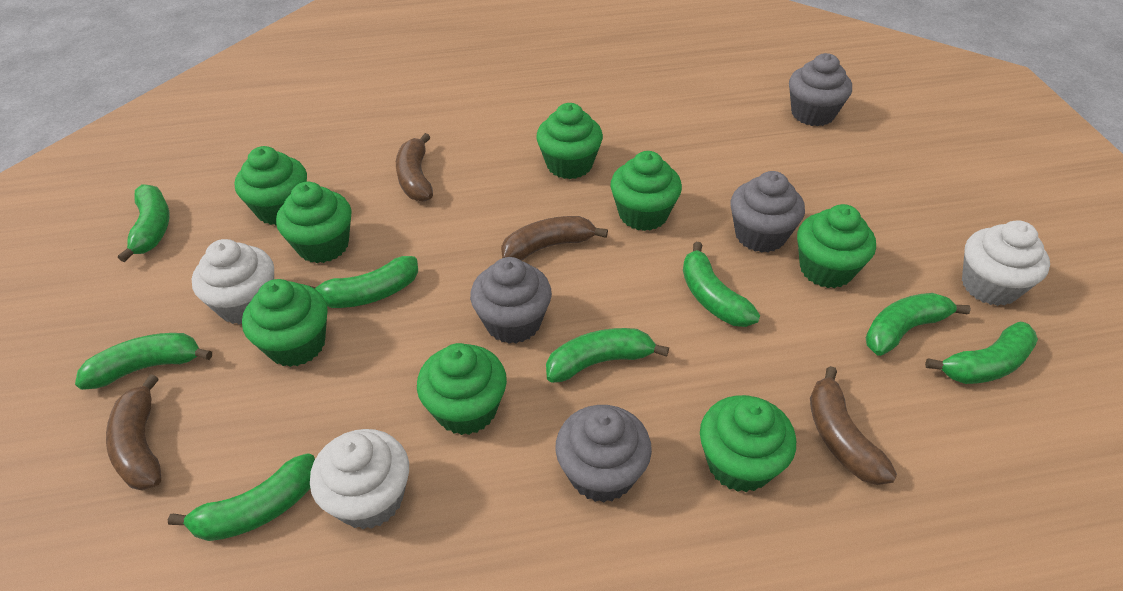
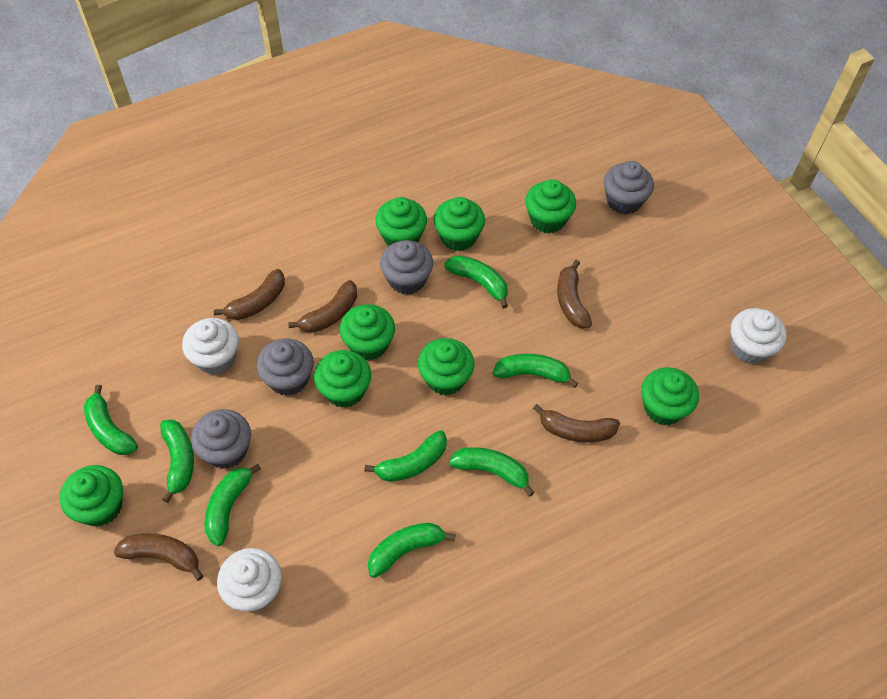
brown banana: 4 -> 5

